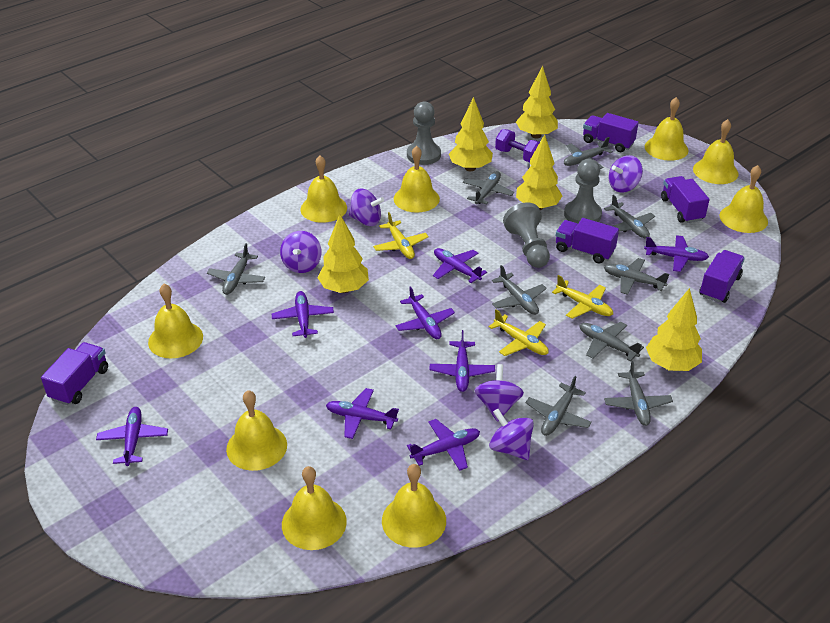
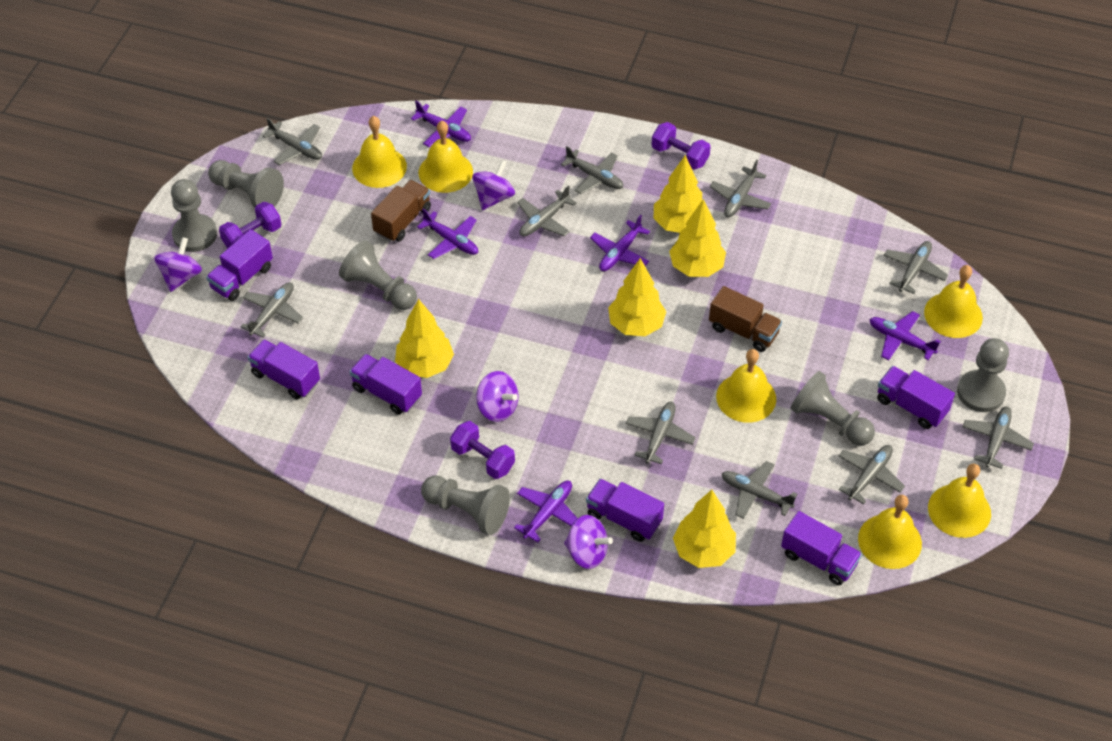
brown truck: 0 -> 2
grey pawn: 3 -> 6
grey plane: 9 -> 10
purple dumbbell: 1 -> 3
purple plane: 8 -> 5
purple spinning top: 5 -> 4
purple truck: 5 -> 6
yellow bell: 9 -> 6
yellow plane: 3 -> 0

